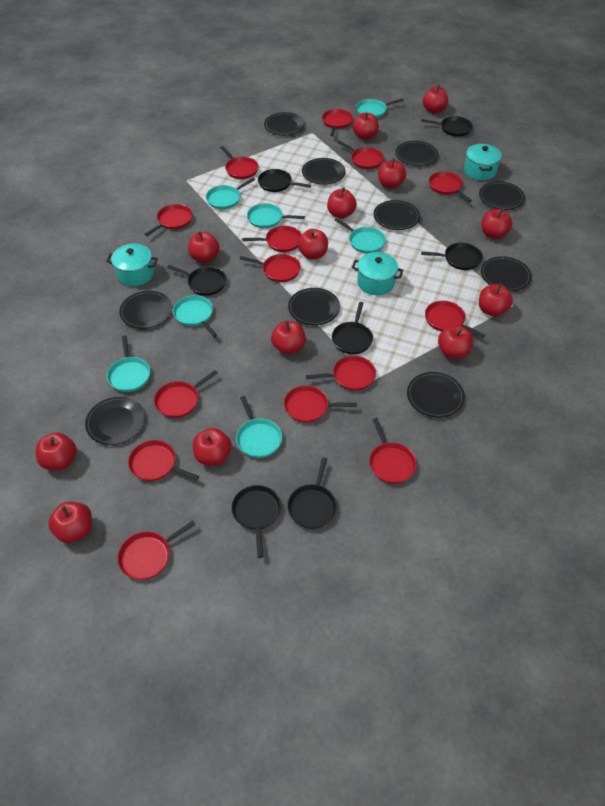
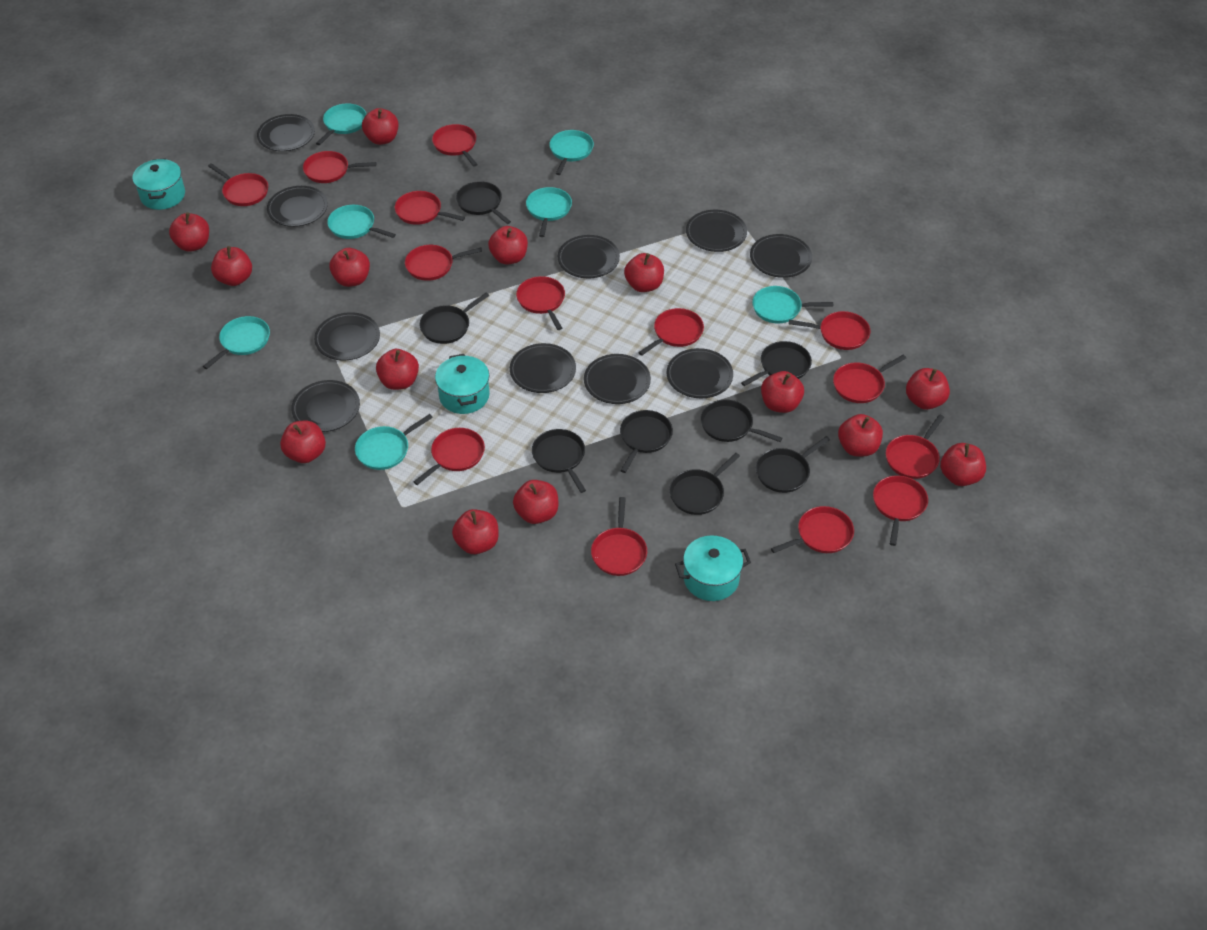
black pan: 7 -> 8
red apple: 13 -> 14

